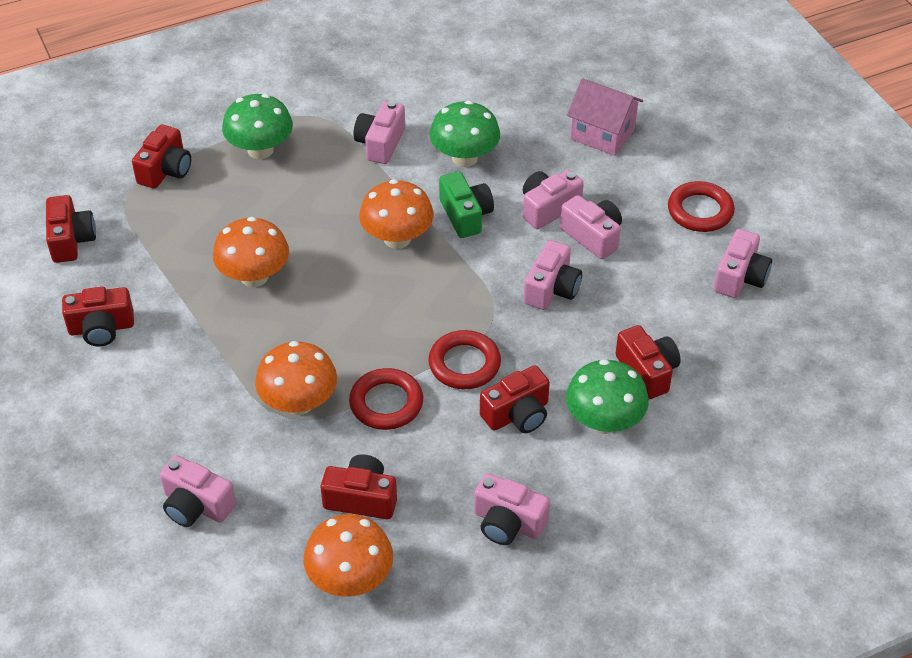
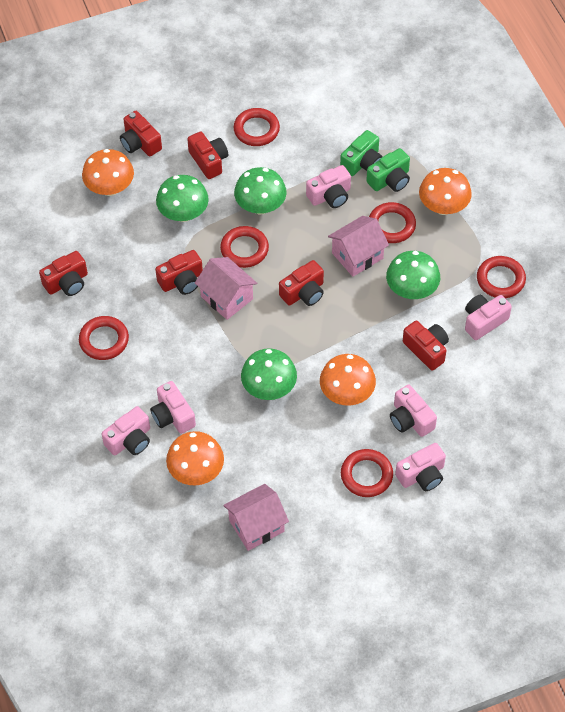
green camera: 1 -> 2
green mushroom: 3 -> 4
pink camera: 7 -> 6
pink house: 1 -> 3
red ring: 3 -> 6

